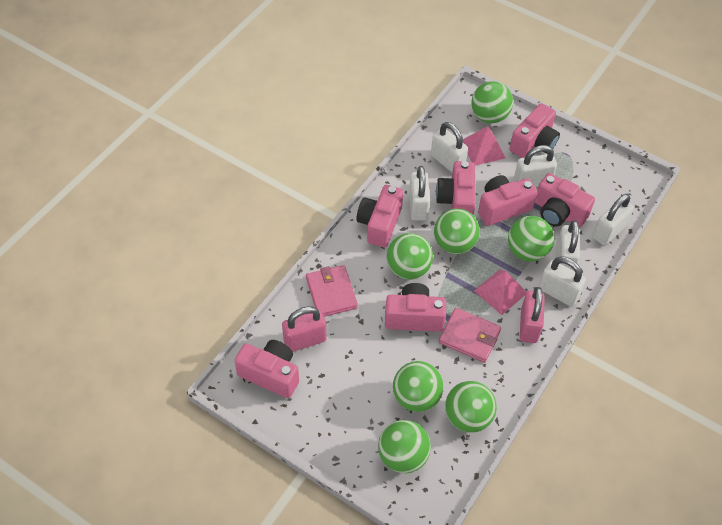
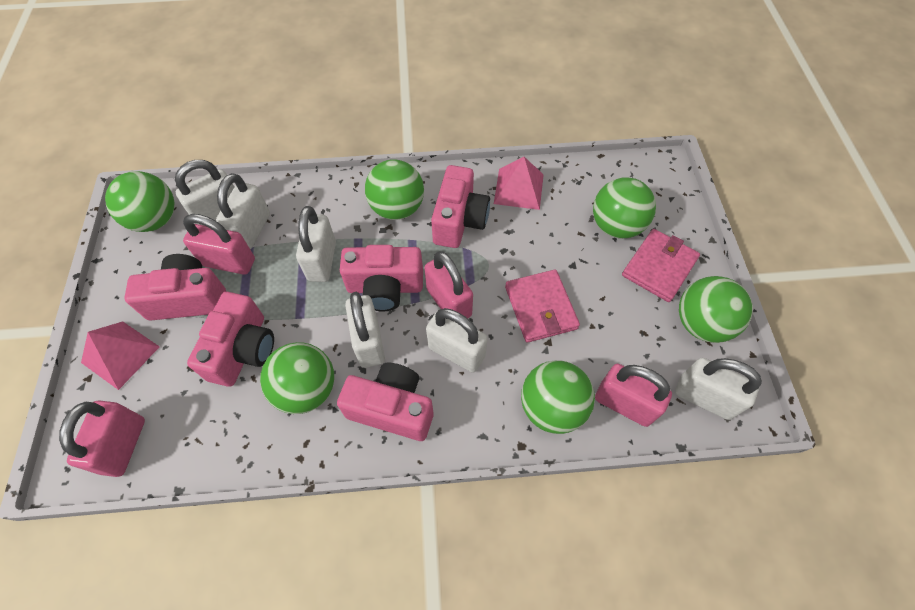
green ball: 7 -> 6
pink camera: 7 -> 5
pink padlock: 2 -> 4

